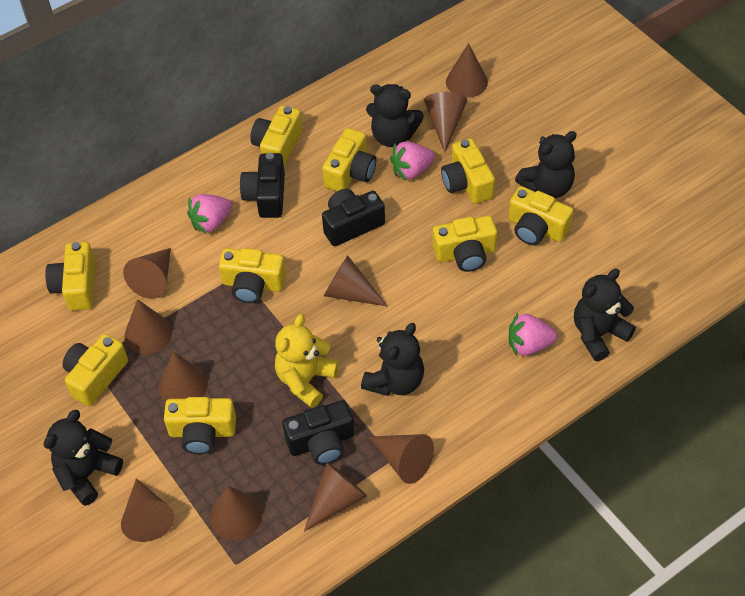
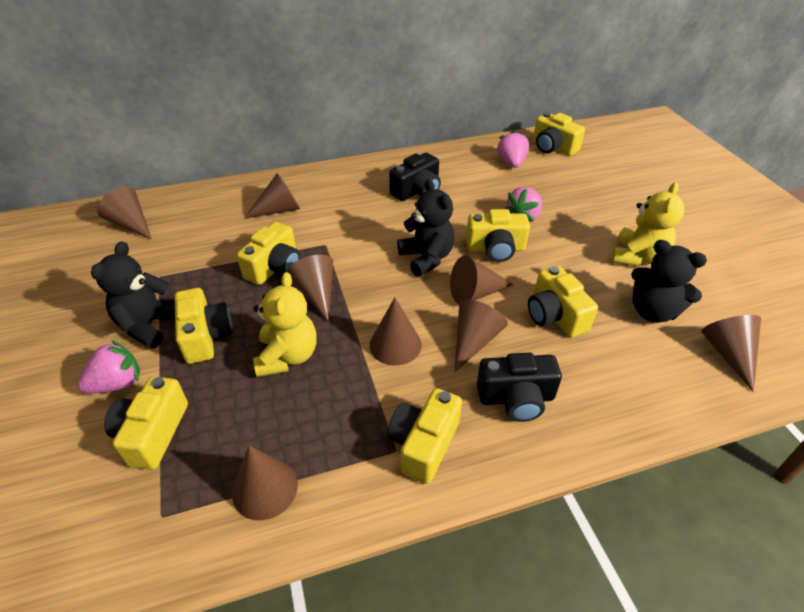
black camera: 3 -> 2
black teddy bear: 5 -> 3
brown cone: 10 -> 8
yellow camera: 9 -> 7
yellow teddy bear: 1 -> 2

